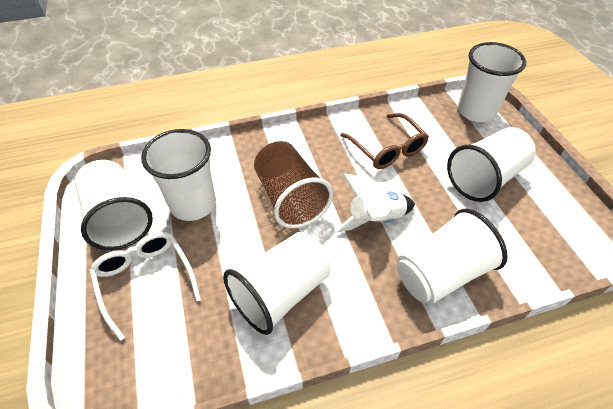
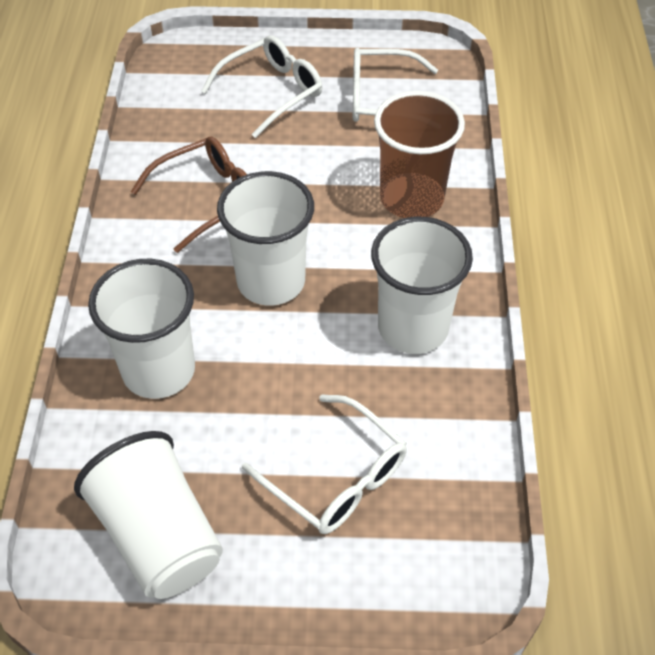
white cup: 6 -> 4
white glasses: 1 -> 3
white rocket: 1 -> 0

